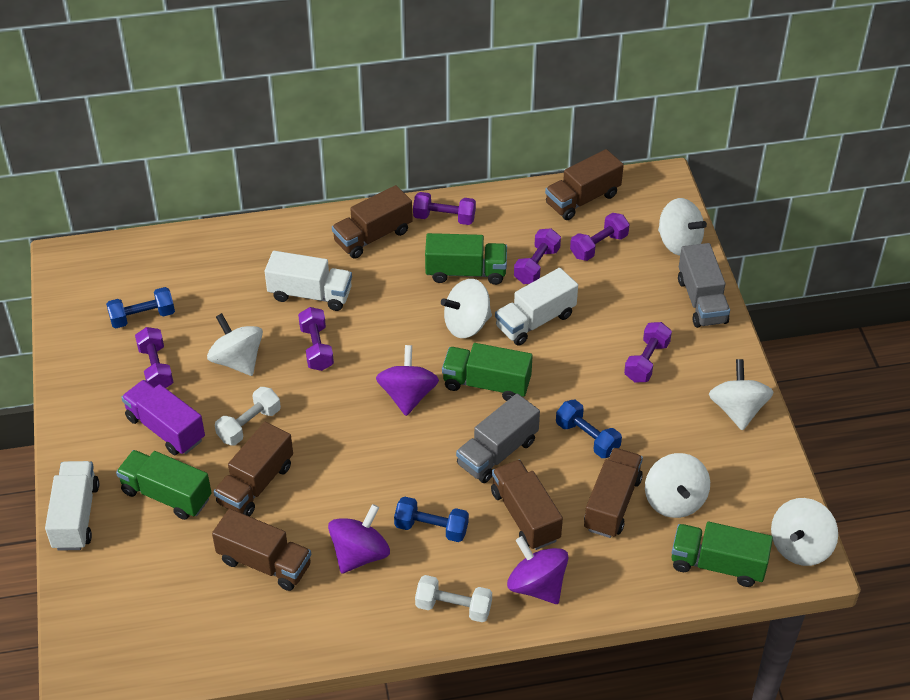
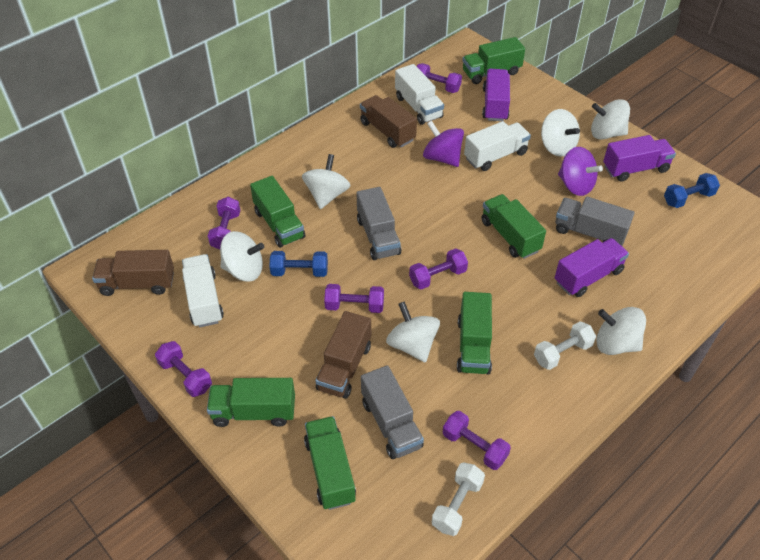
blue dumbbell: 3 -> 2
brown truck: 6 -> 3
green truck: 4 -> 6
grey truck: 2 -> 3
purple spinning top: 3 -> 2
purple truck: 1 -> 3

